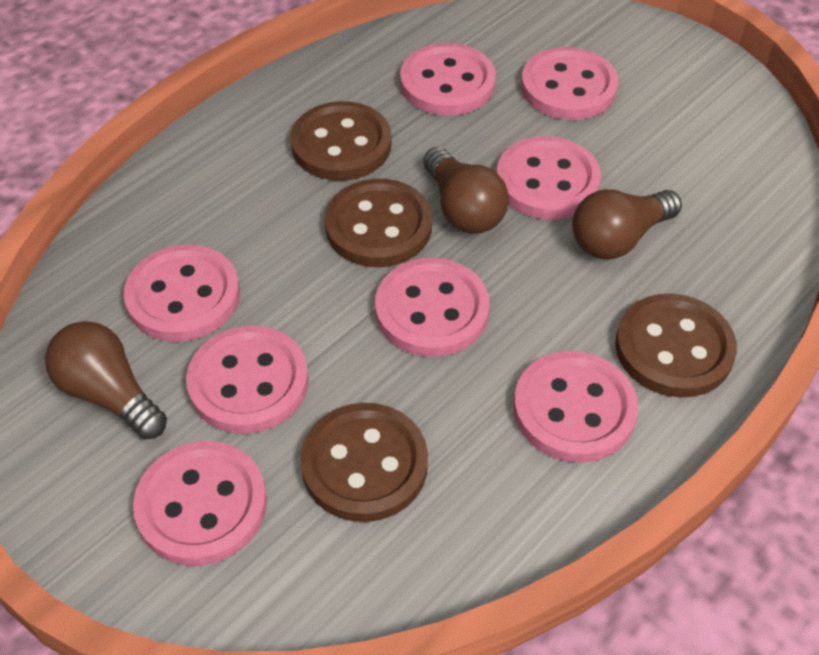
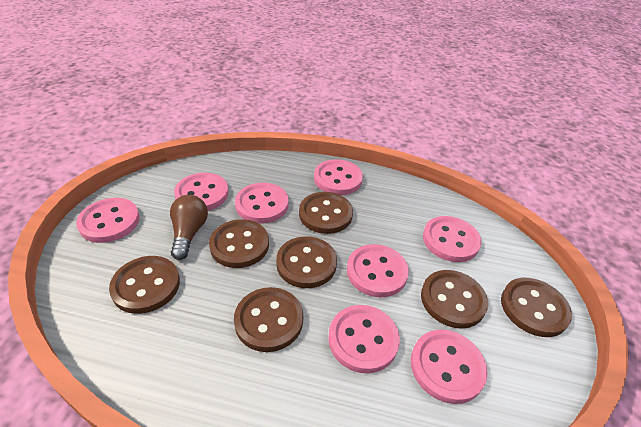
brown button: 4 -> 7
brown light bulb: 3 -> 1

